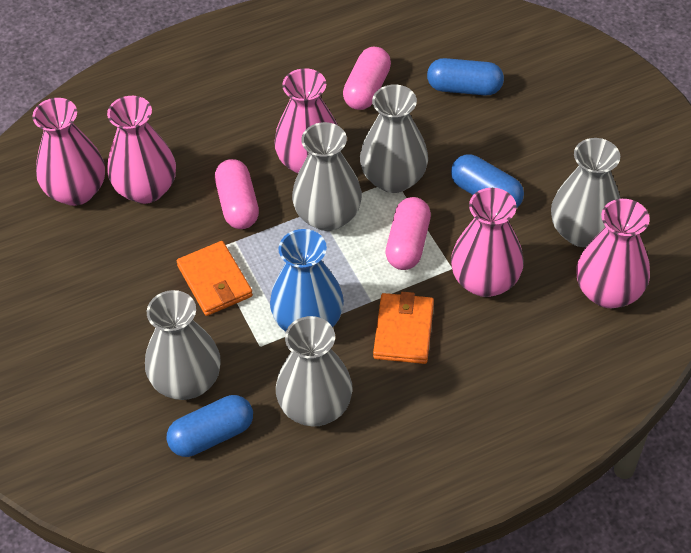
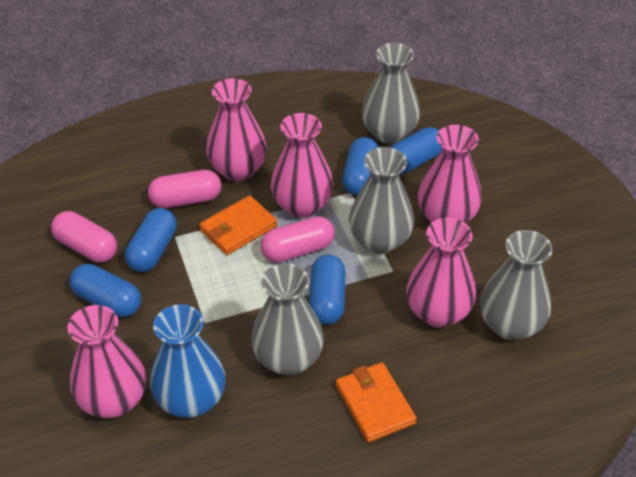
blue capsule: 3 -> 5
grey vase: 5 -> 4

